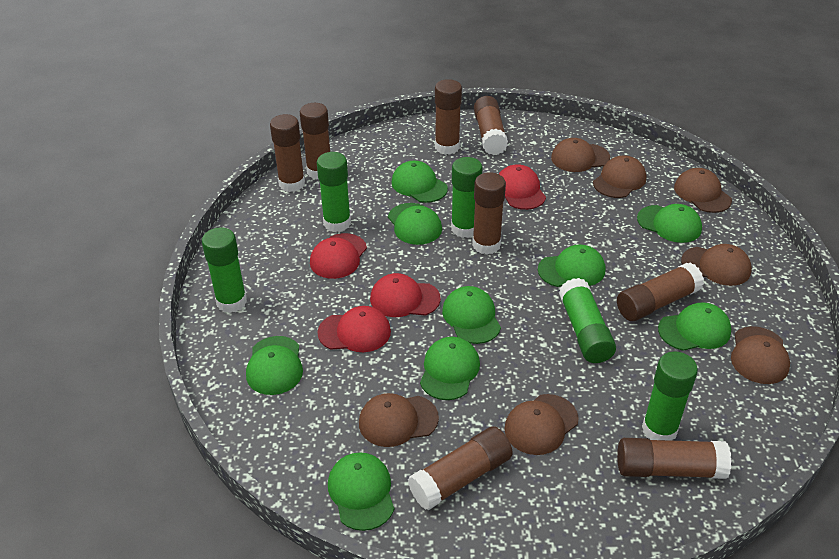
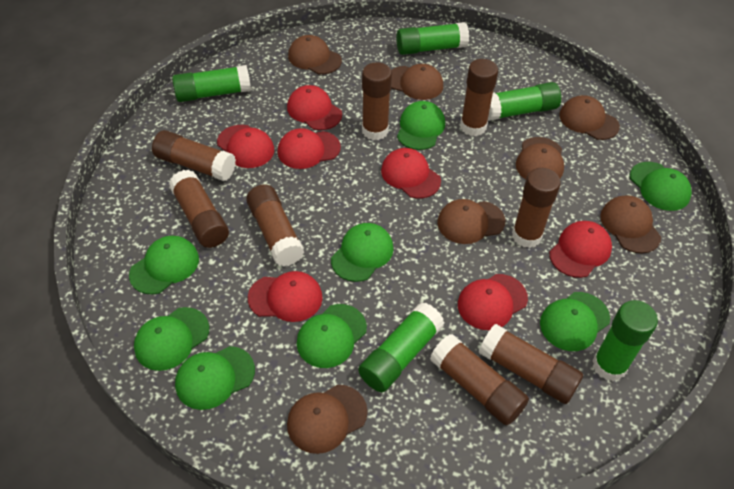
green cap: 9 -> 8
red cap: 4 -> 7

